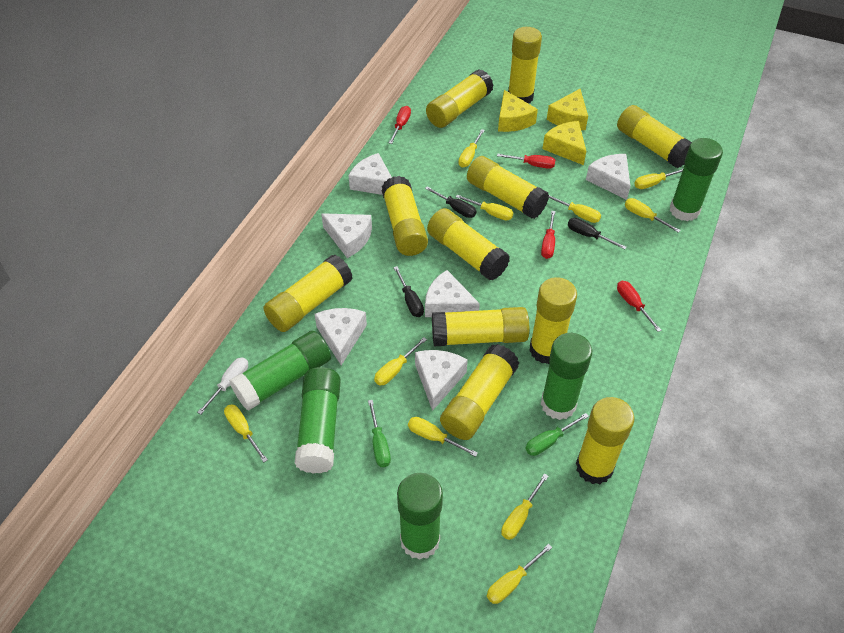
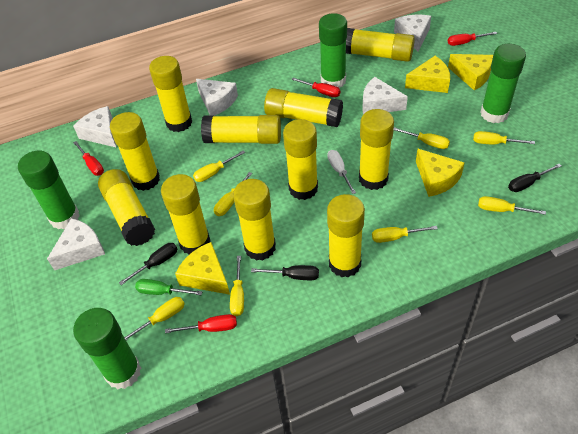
green glue stick: 5 -> 4
green screwdriver: 2 -> 1
white cheese: 6 -> 5
yellow cheese: 3 -> 4
yellow screwdriver: 10 -> 8

